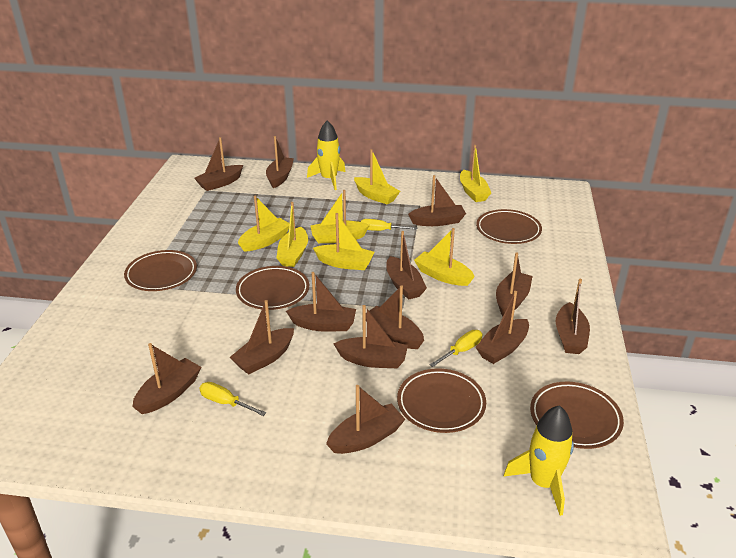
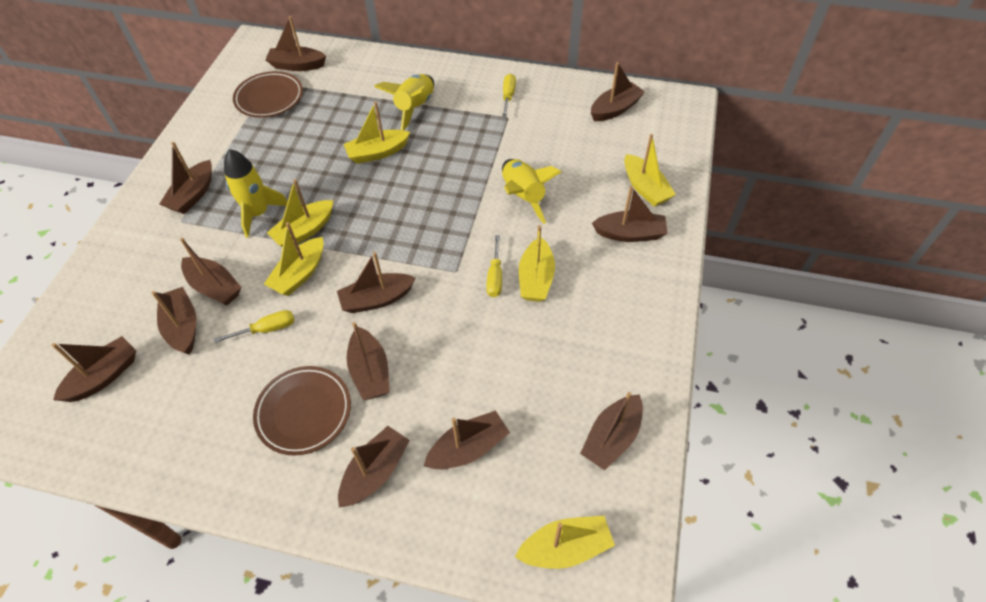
brown boat: 13 -> 12
brown plate: 5 -> 2
yellow boat: 7 -> 6
yellow rocket: 2 -> 3

